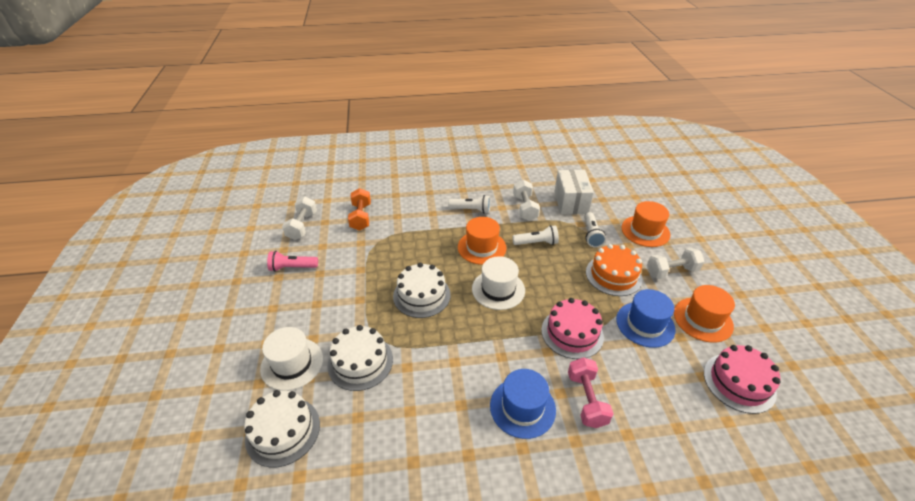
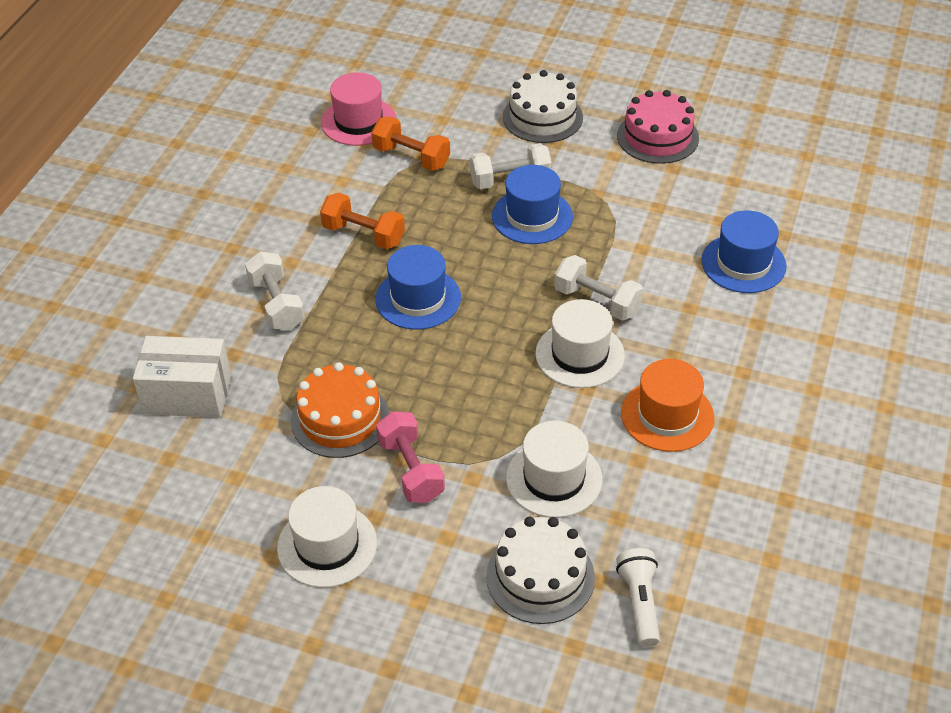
blue hat: 2 -> 3
orange dumbbell: 1 -> 2
orange hat: 3 -> 1
pink cake: 2 -> 1
pink flashlight: 1 -> 0
pink hat: 0 -> 1
white cake: 3 -> 2
white flashlight: 3 -> 1
white hat: 2 -> 3

